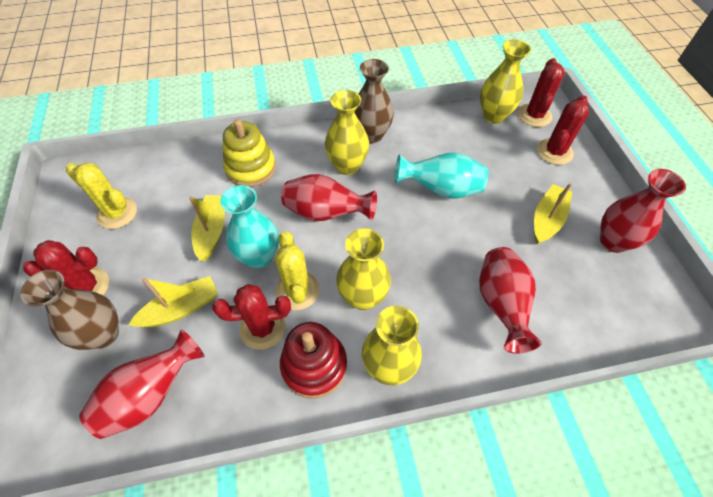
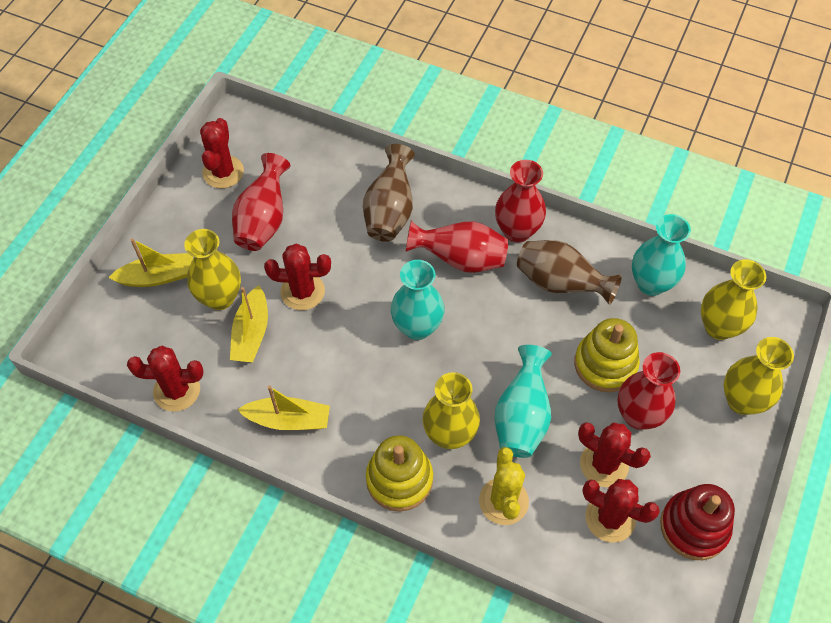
red cactus: 4 -> 5
turquoise vase: 2 -> 3
yellow cactus: 2 -> 1
yellow stacking toy: 1 -> 2

